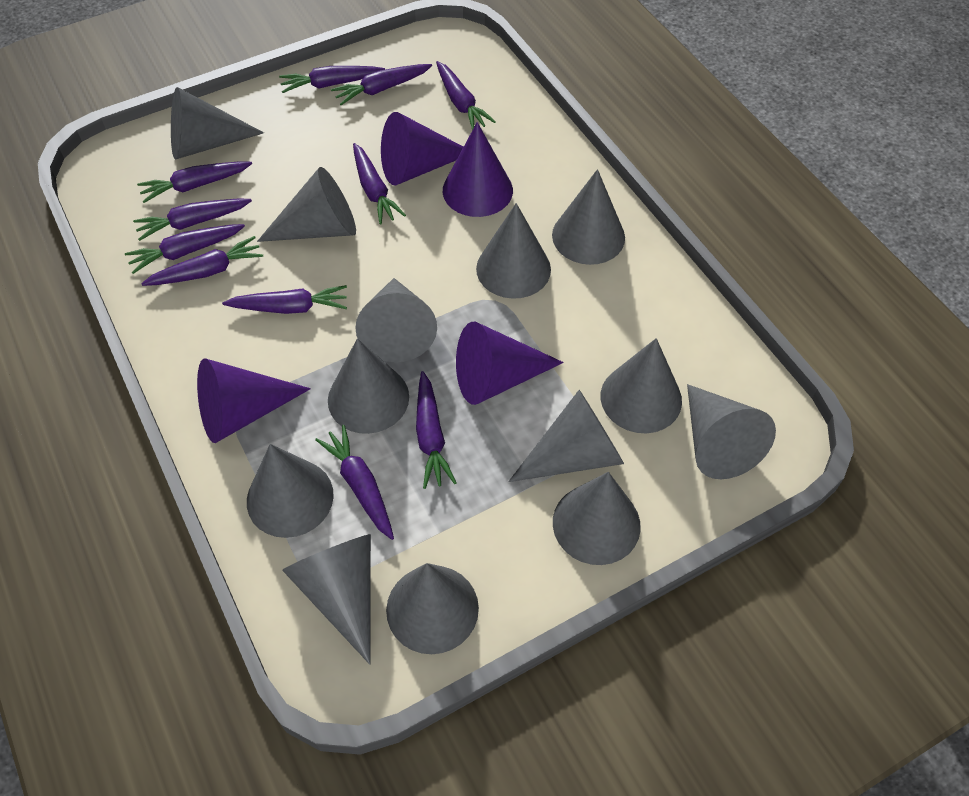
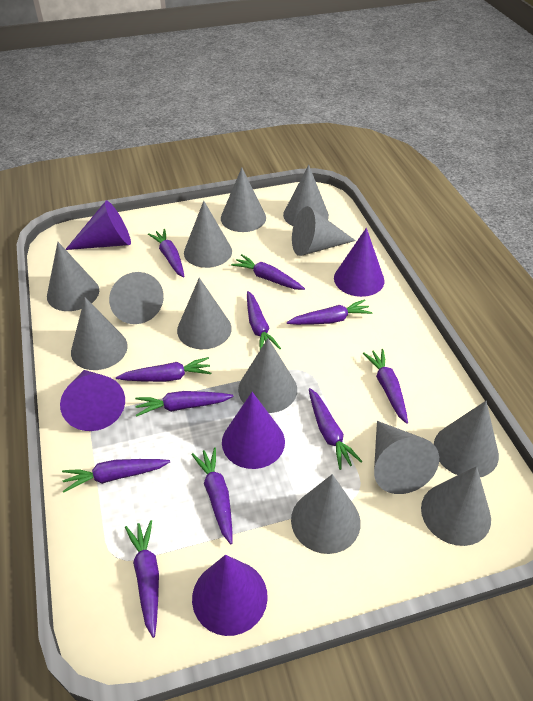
purple cone: 4 -> 5

